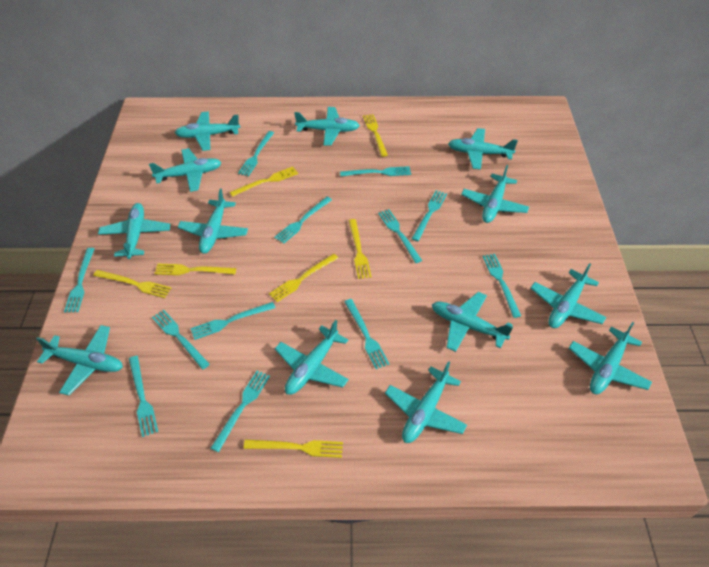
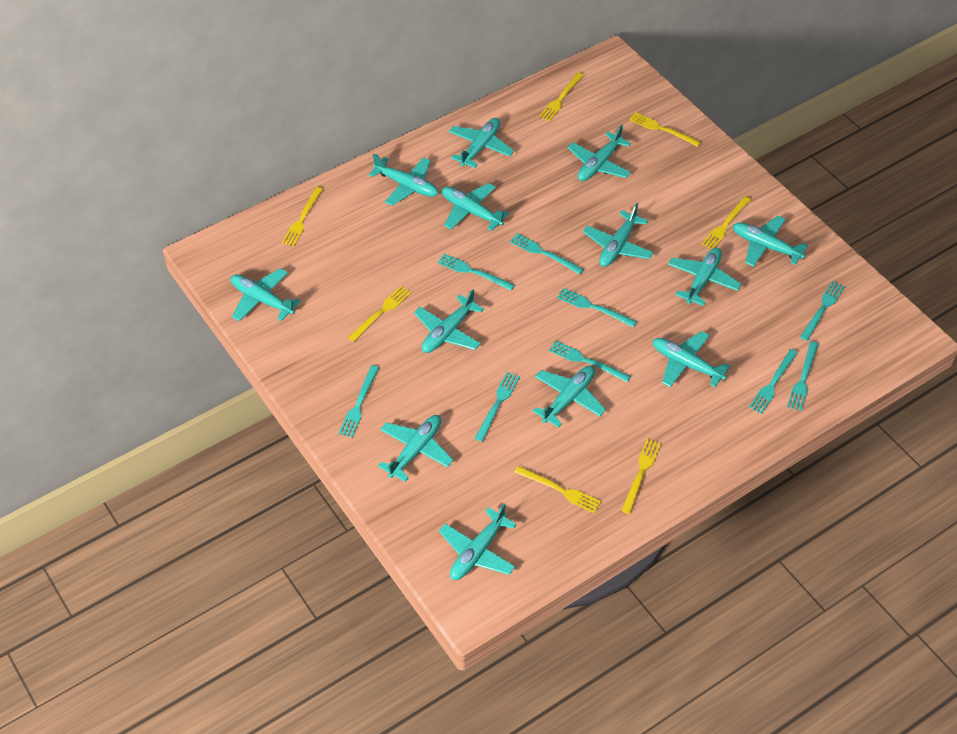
turquoise fork: 12 -> 9

